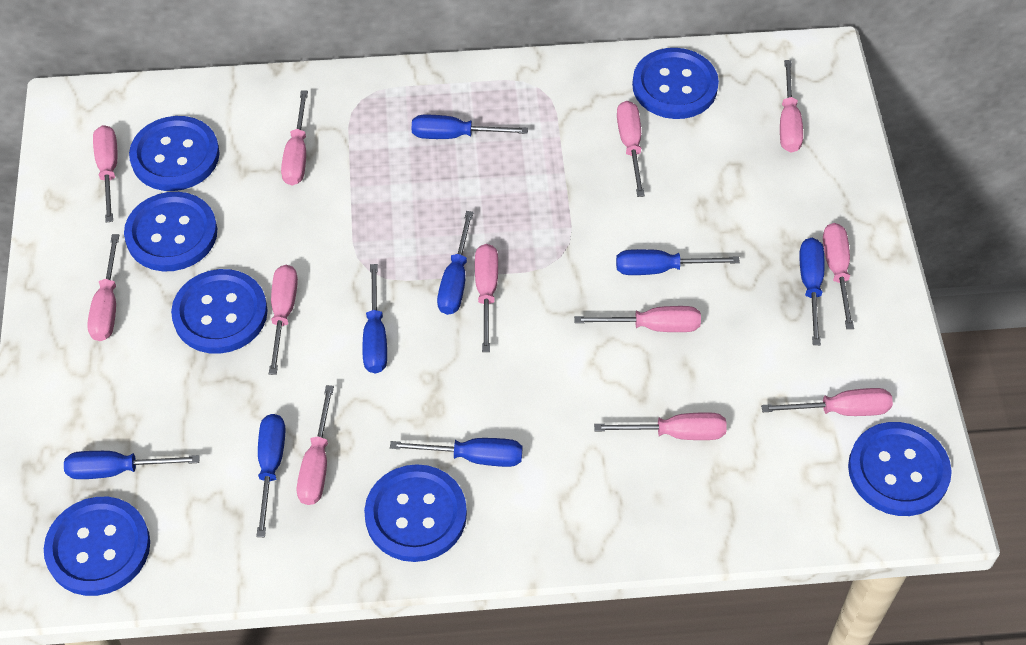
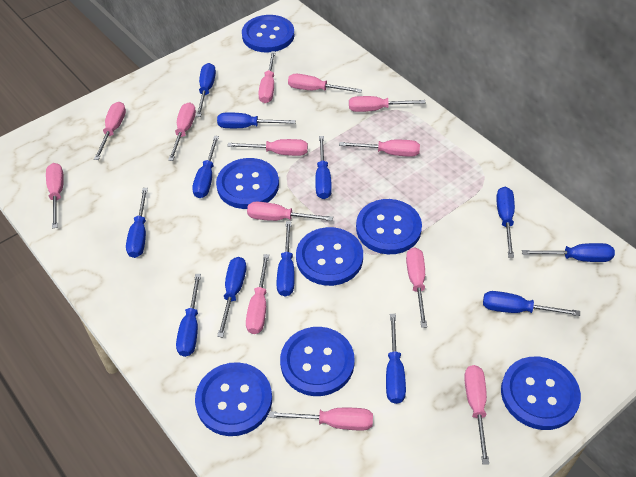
blue screwdriver: 8 -> 12
pink screwdriver: 12 -> 13

